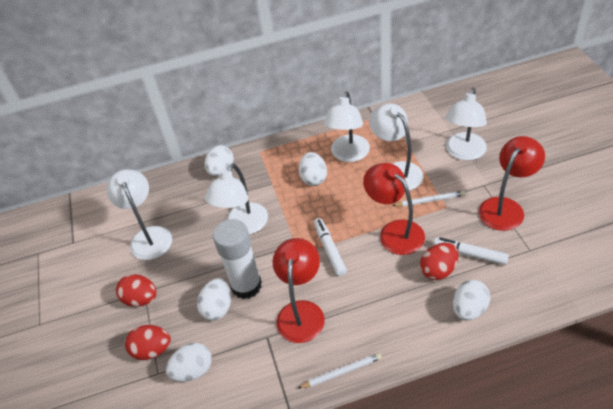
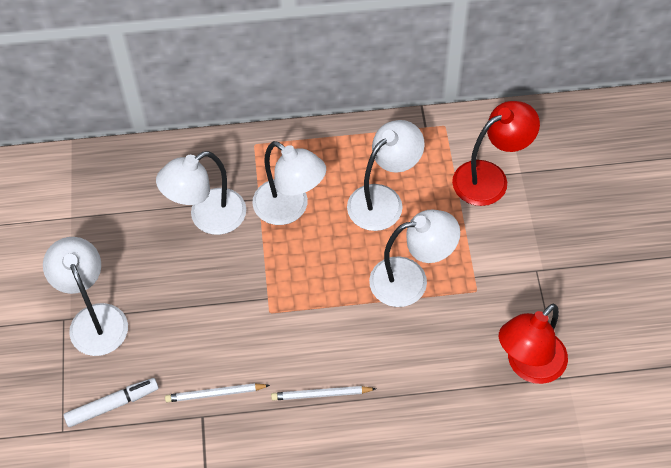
red egg: 3 -> 0
red lamp: 3 -> 2
white egg: 5 -> 0
white glue stick: 1 -> 0
white marker: 2 -> 1

